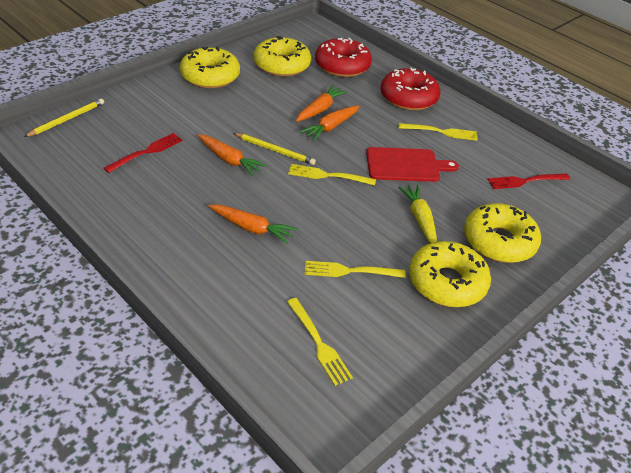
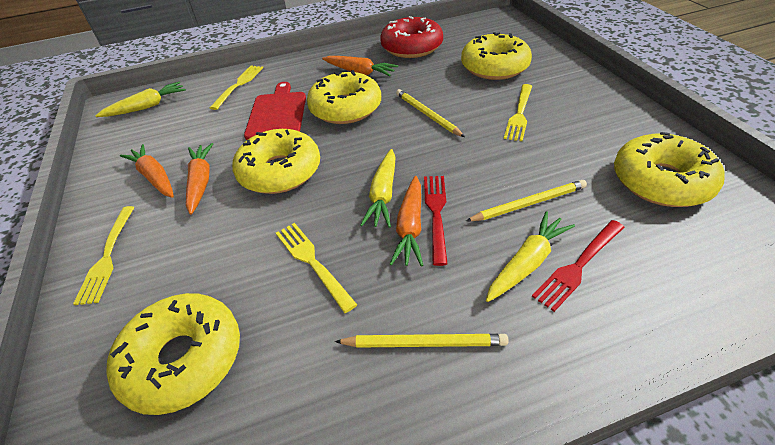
red donut: 2 -> 1
yellow carrot: 1 -> 3
yellow donut: 4 -> 5
yellow pencil: 2 -> 3

